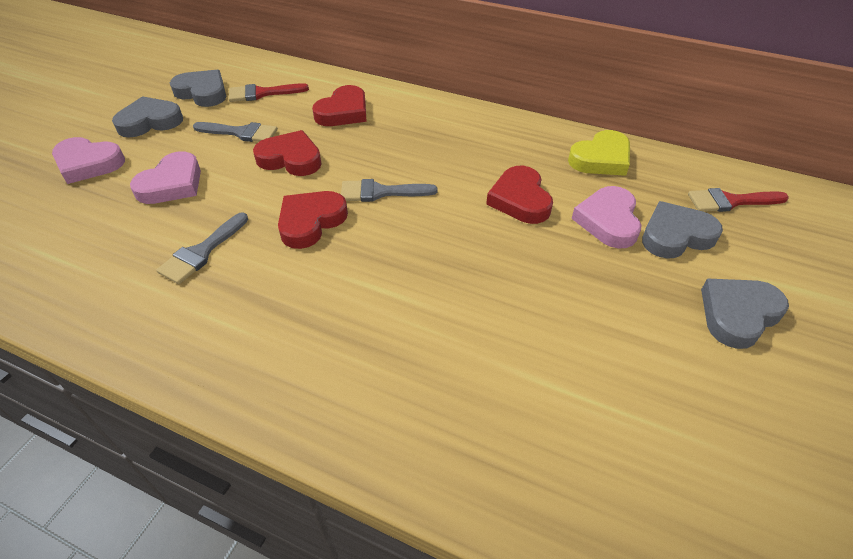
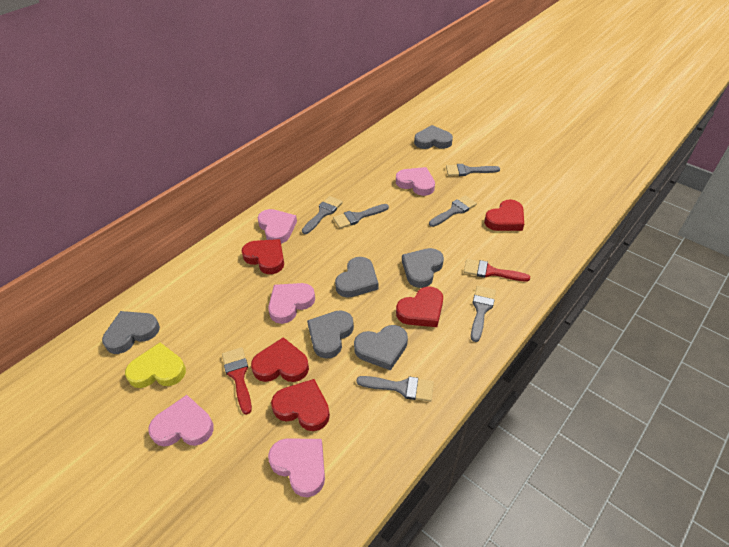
grey brush: 3 -> 6
grey heart: 4 -> 6
pink heart: 3 -> 5
red heart: 4 -> 5

